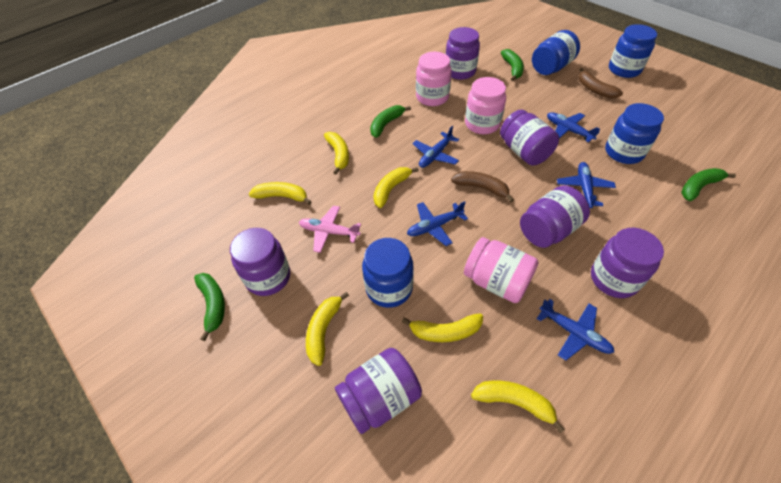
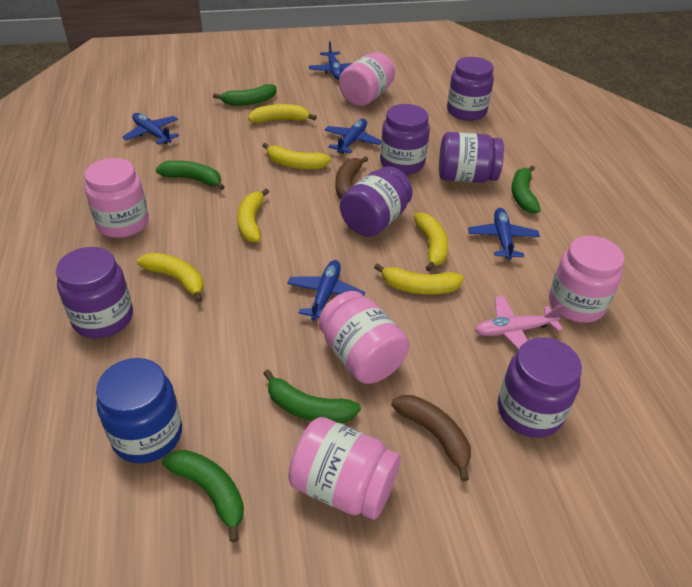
blue jar: 4 -> 1
green banana: 4 -> 5
pink jar: 3 -> 5

